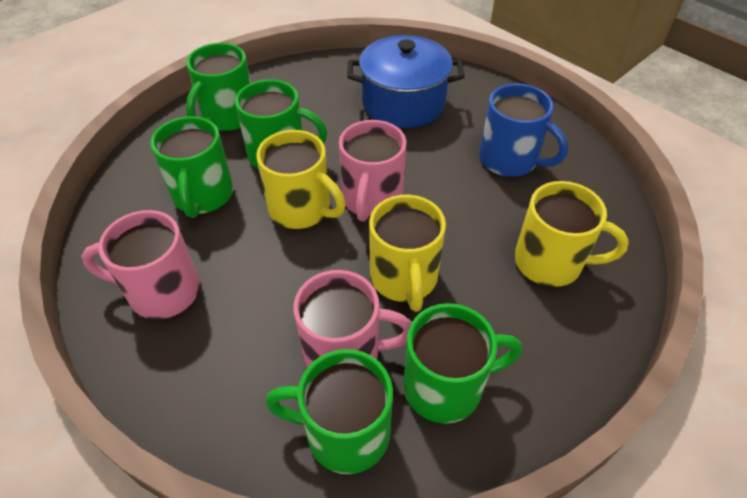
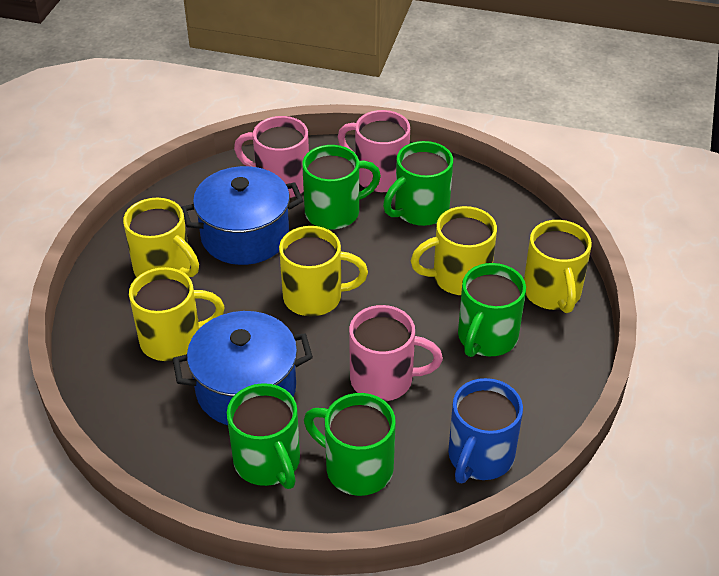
blue pot: 1 -> 2
yellow mug: 3 -> 5

